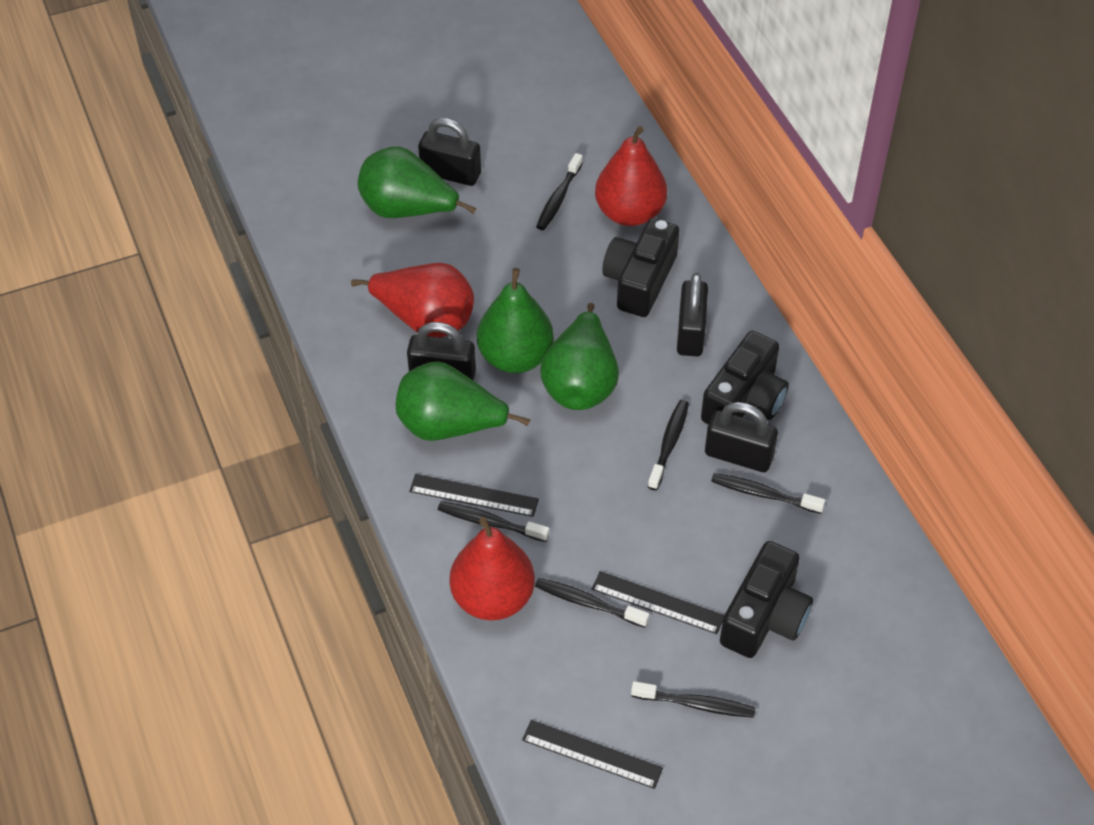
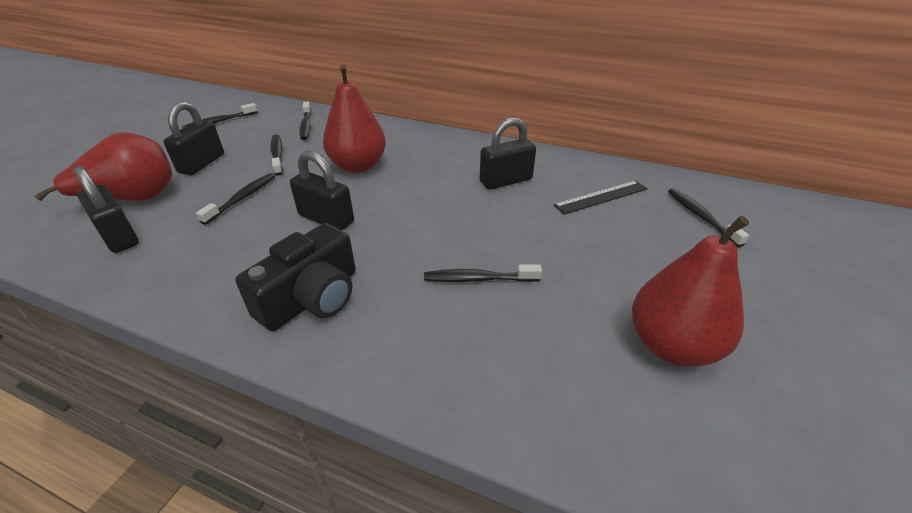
black camera: 3 -> 1
black ruler: 3 -> 1
green pear: 4 -> 0

